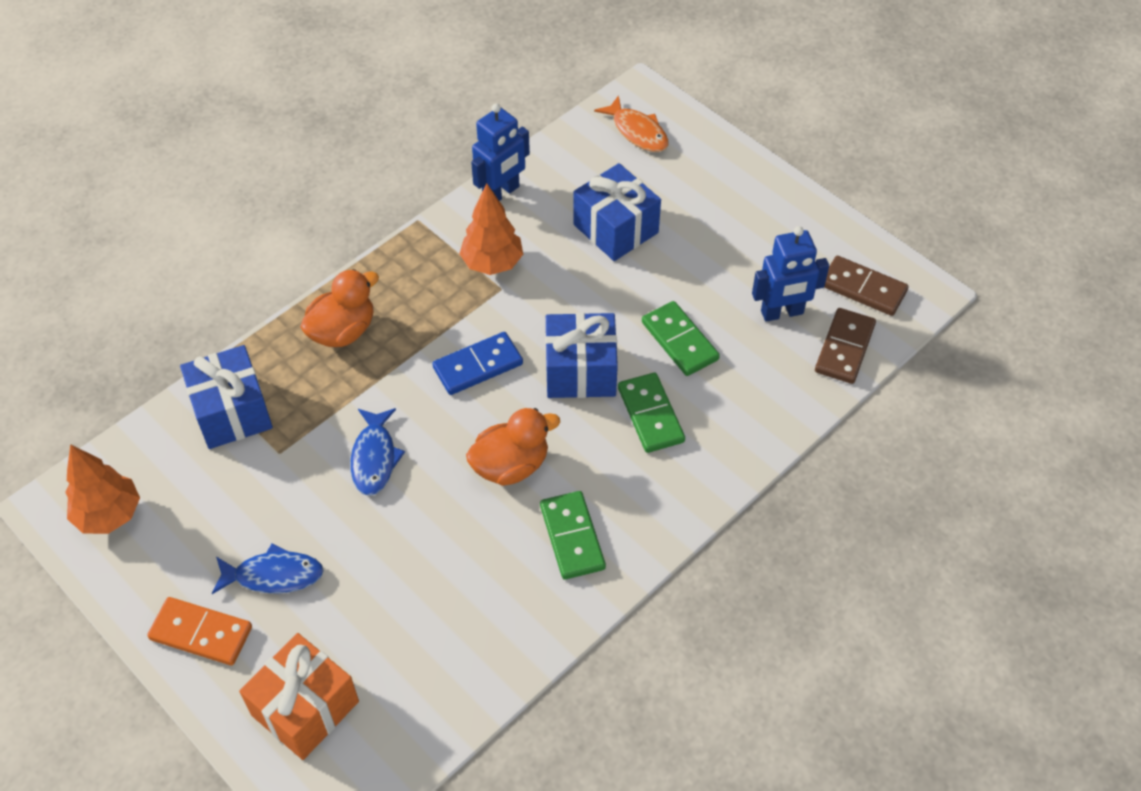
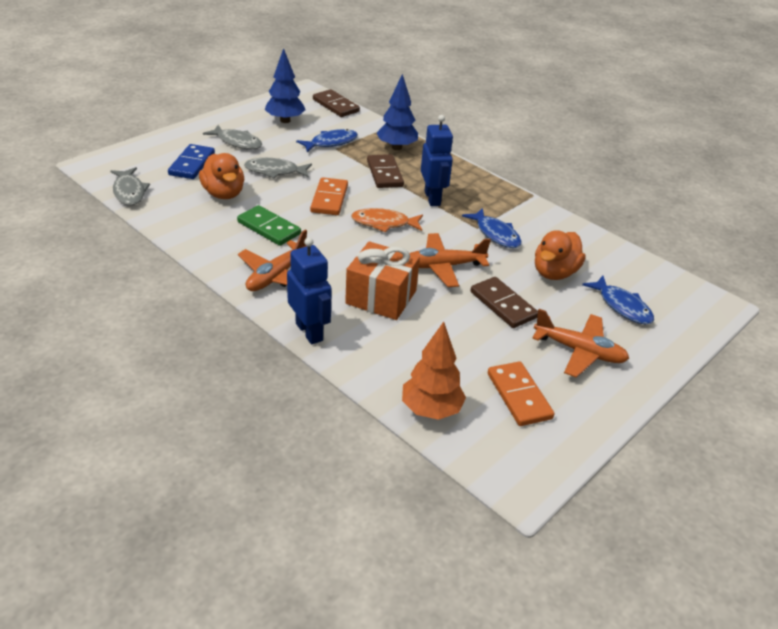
blue fish: 2 -> 3
blue gift: 3 -> 0
blue tree: 0 -> 2
brown domino: 2 -> 3
green domino: 3 -> 1
grey fish: 0 -> 3
orange domino: 1 -> 2
orange plane: 0 -> 3
orange tree: 2 -> 1

